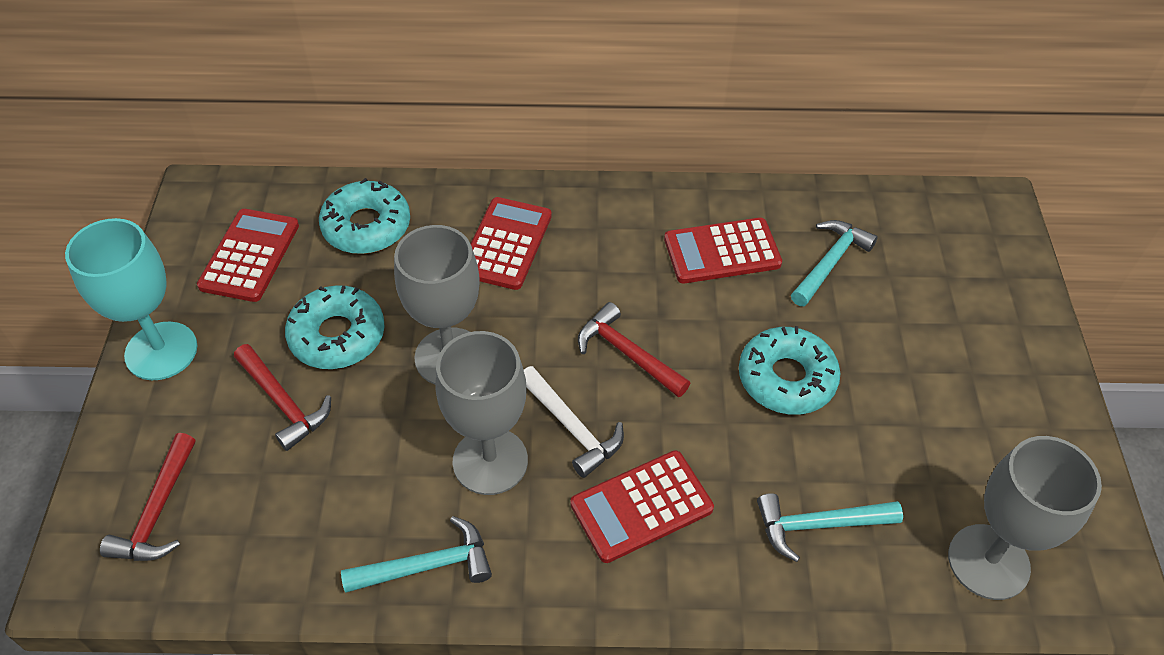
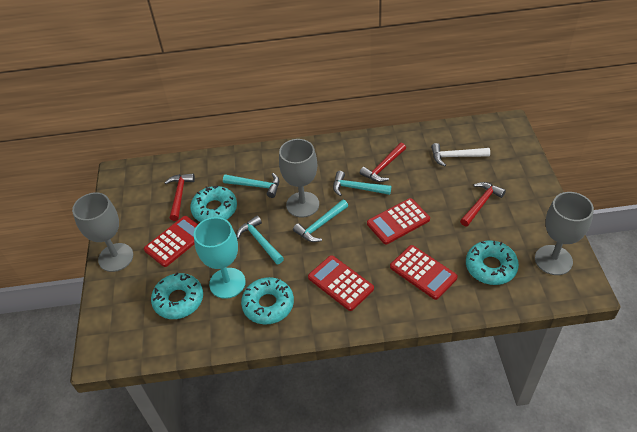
turquoise donut: 3 -> 4
turquoise hammer: 3 -> 4

